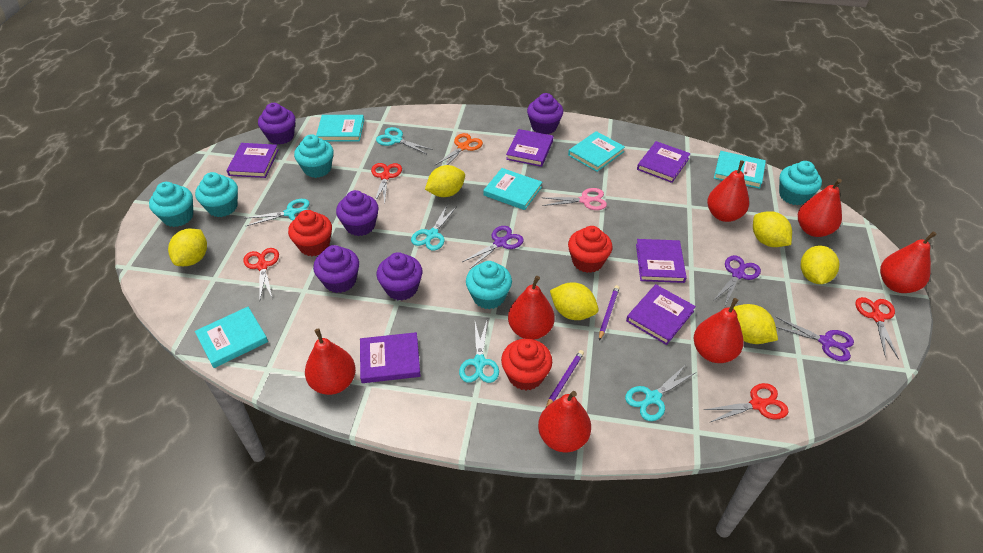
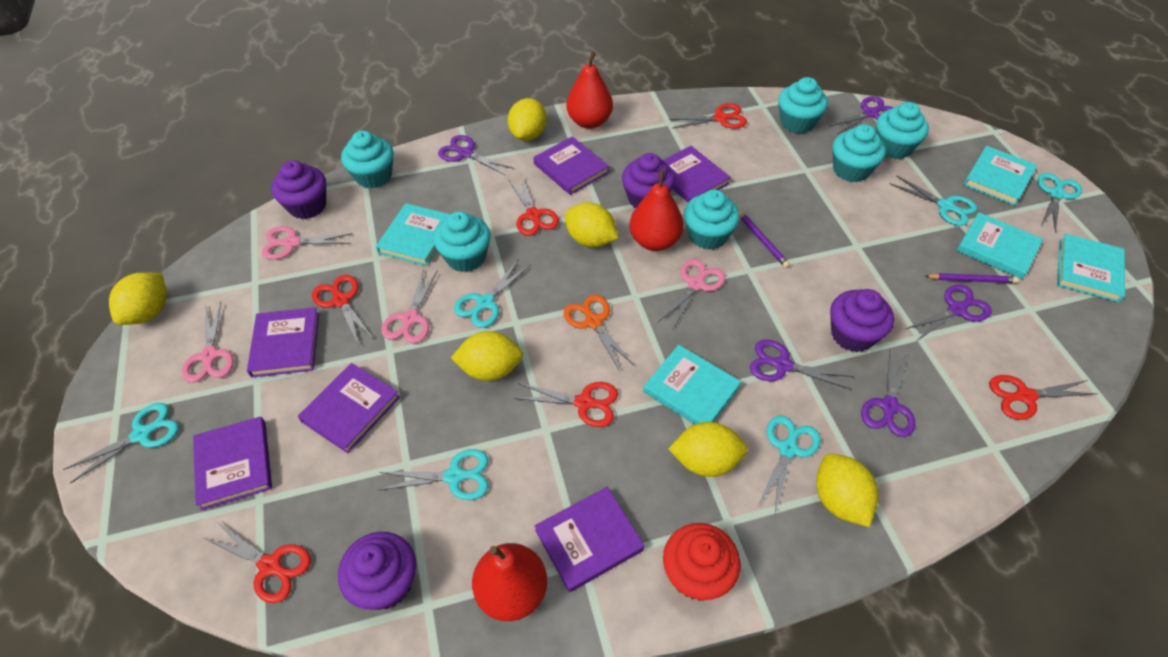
pink scissors: 1 -> 4
purple cupcake: 5 -> 4
purple scissors: 3 -> 5
red cupcake: 3 -> 1
red pear: 7 -> 3
red scissors: 4 -> 6
turquoise cupcake: 5 -> 6
turquoise scissors: 5 -> 6

